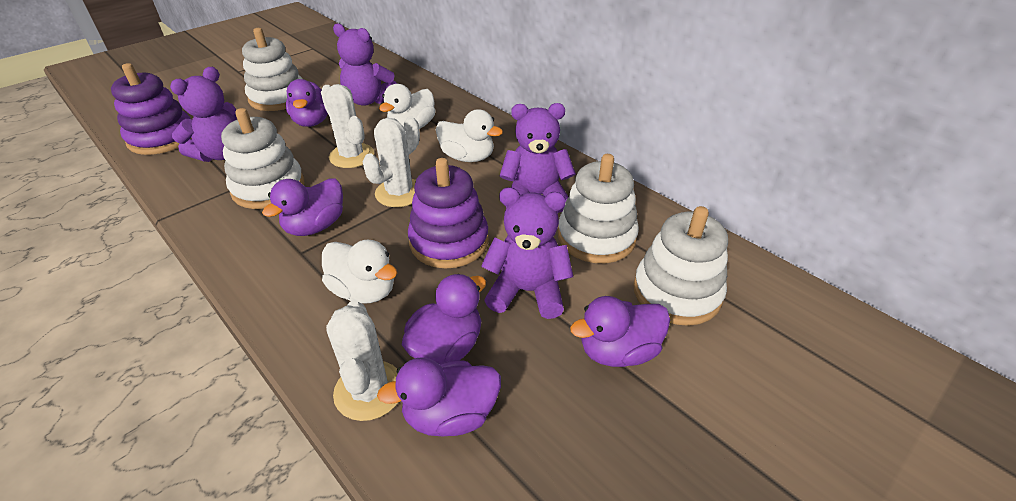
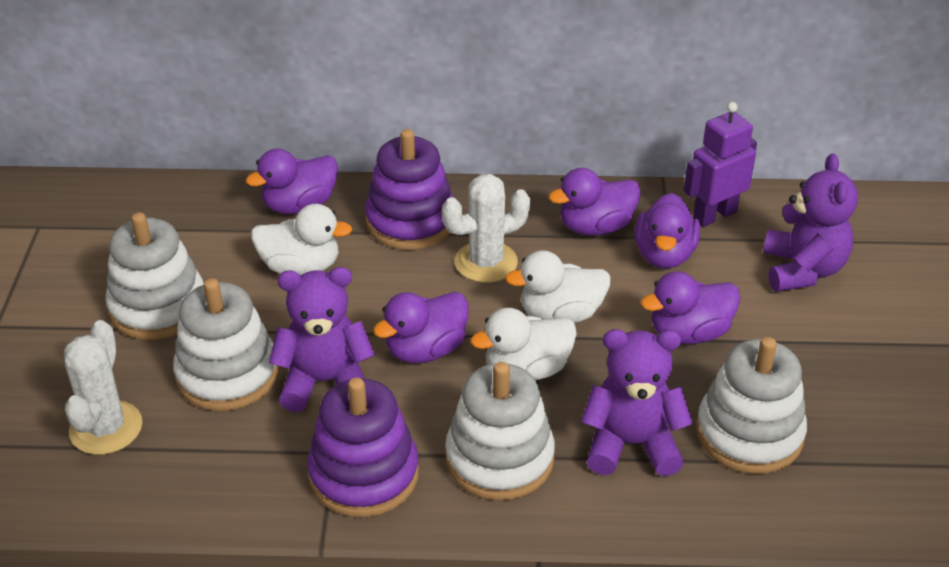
purple robot: 0 -> 1
purple teddy bear: 4 -> 3
white cactus: 3 -> 2

